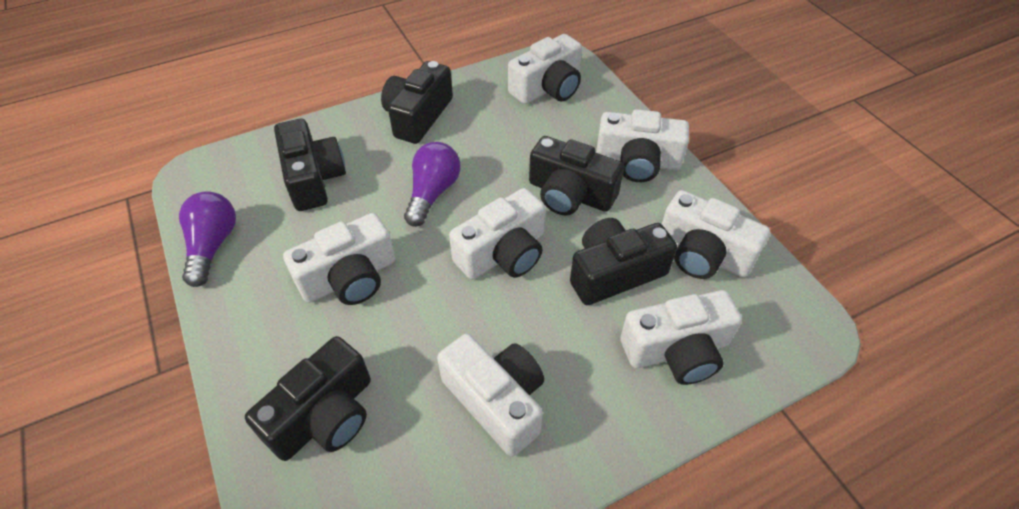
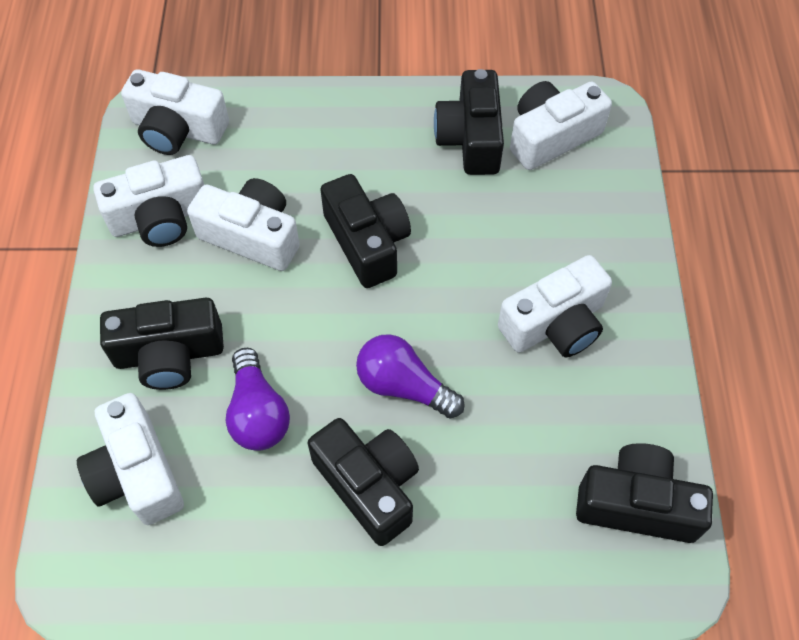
white camera: 7 -> 6

